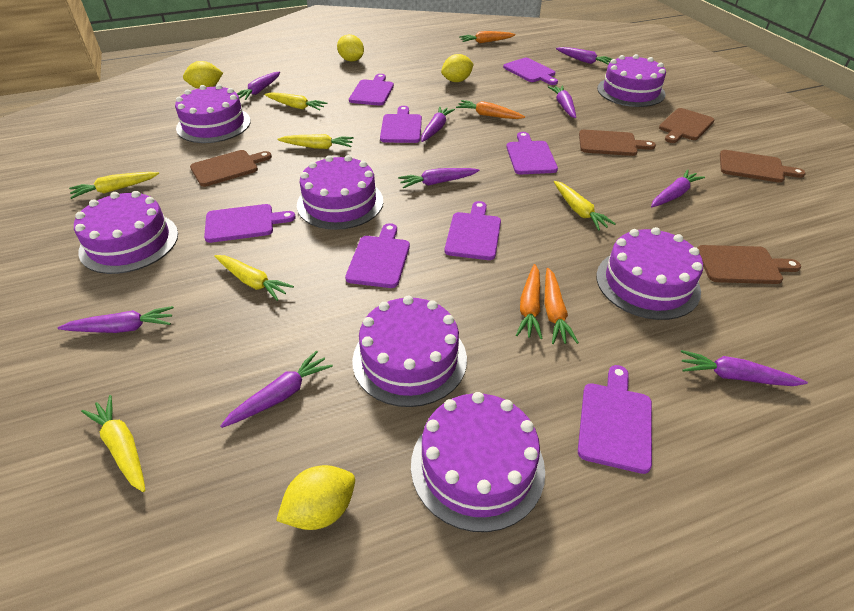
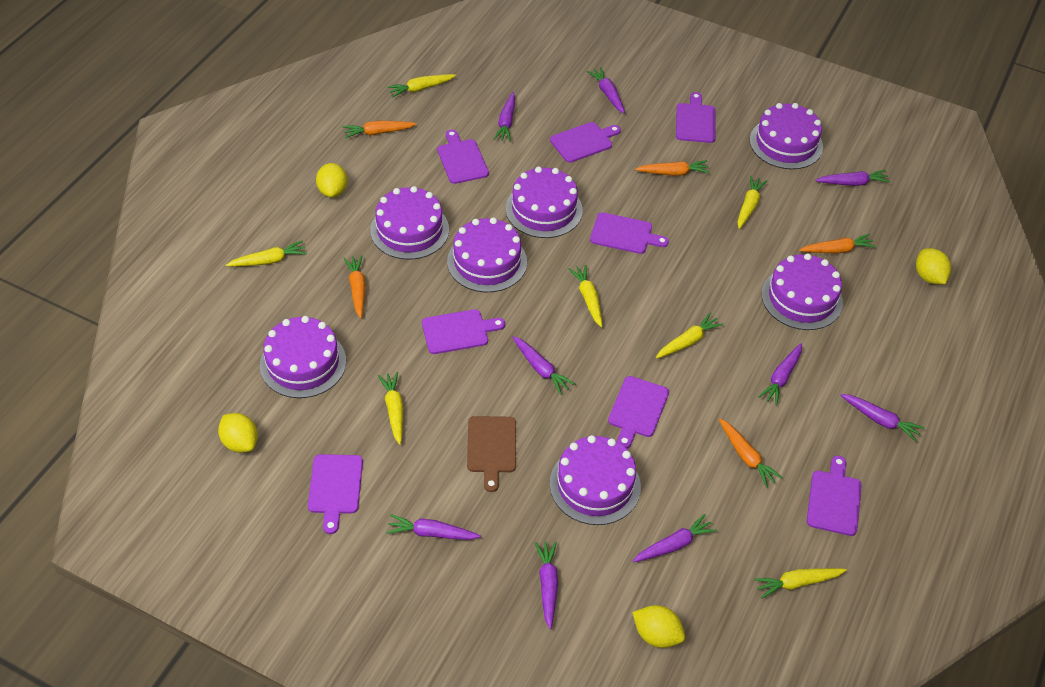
brown cutting board: 5 -> 1
orange carrot: 4 -> 5
yellow carrot: 6 -> 7

